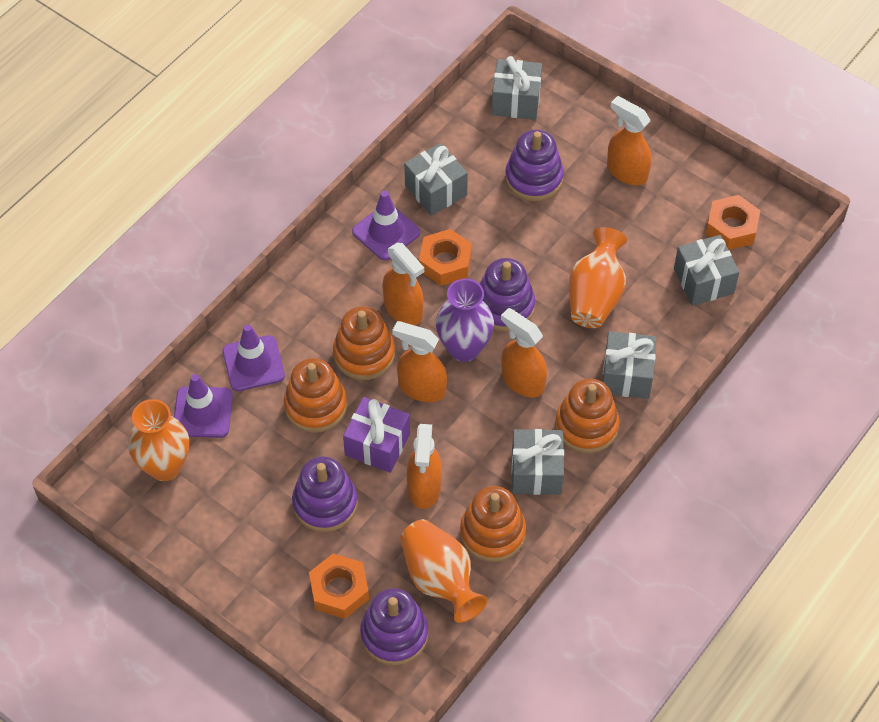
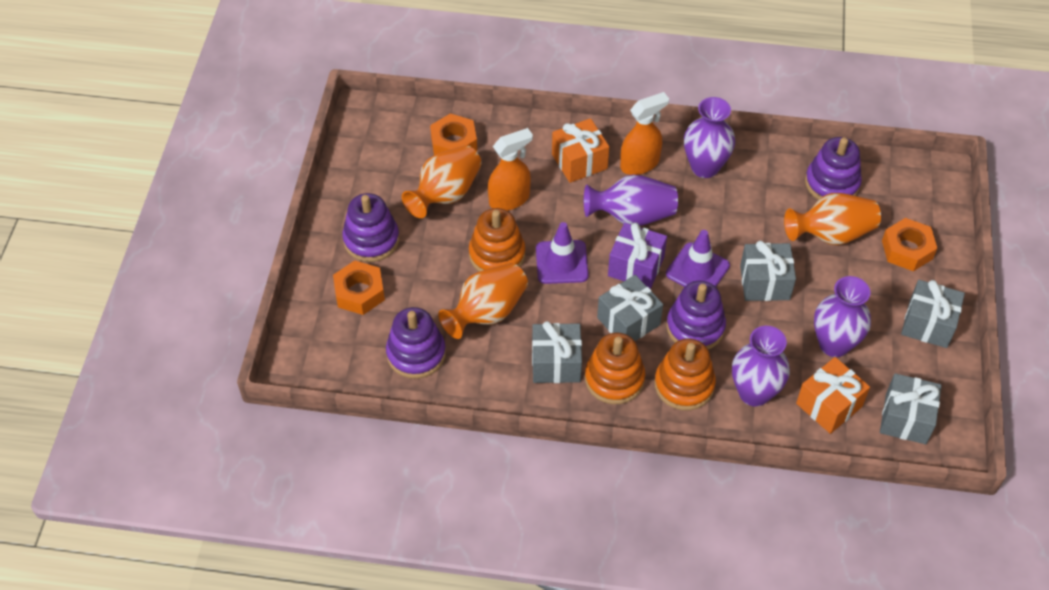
orange gift: 0 -> 2
orange spray bottle: 5 -> 2
orange stacking toy: 4 -> 3
purple traffic cone: 3 -> 2
purple vase: 1 -> 4

